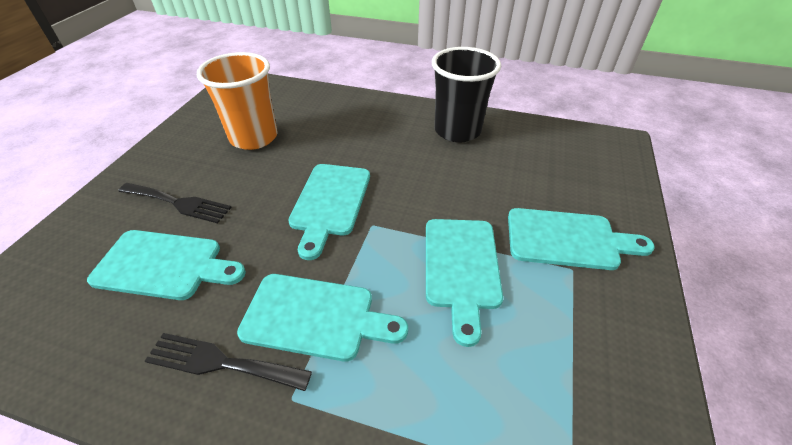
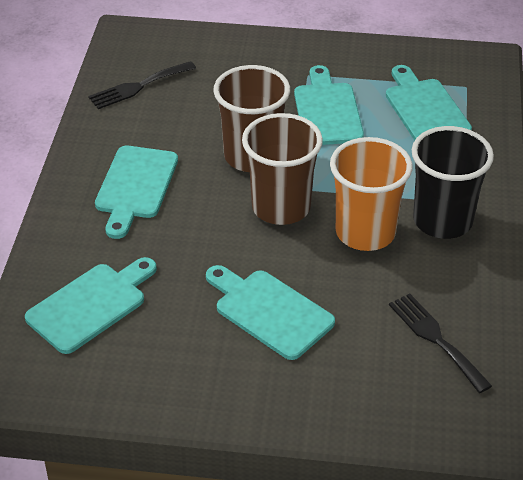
brown cup: 0 -> 2

